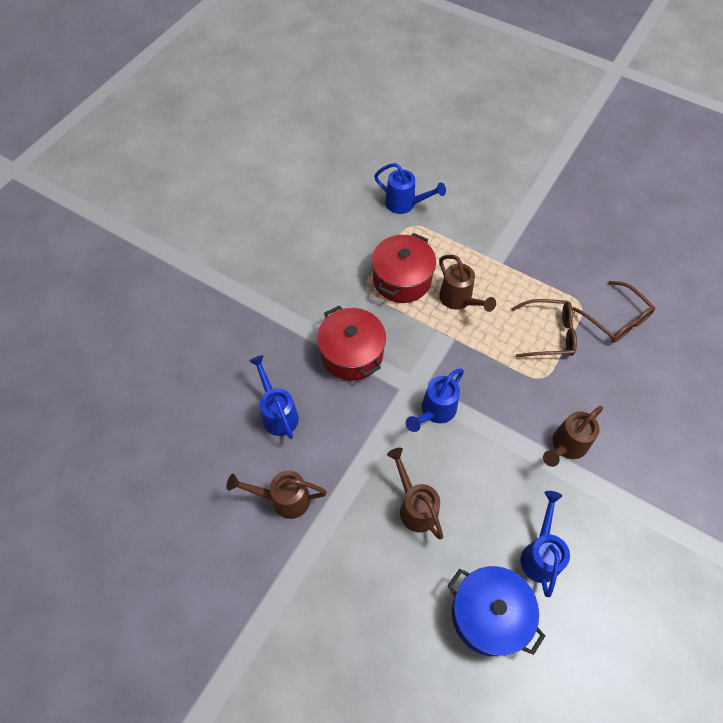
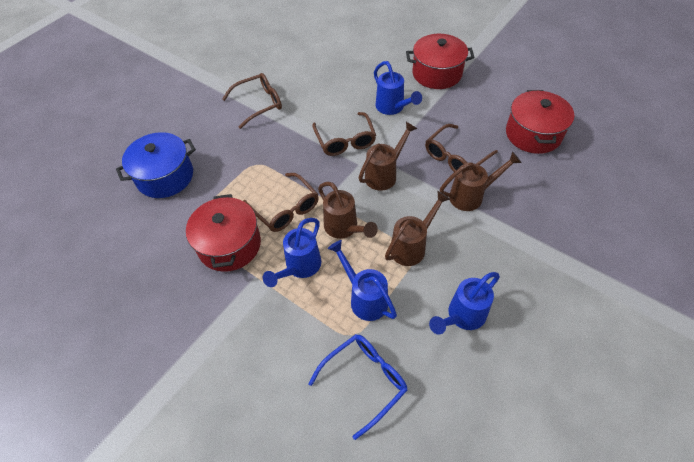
blue glasses: 0 -> 1
brown glasses: 2 -> 4
red pot: 2 -> 3

